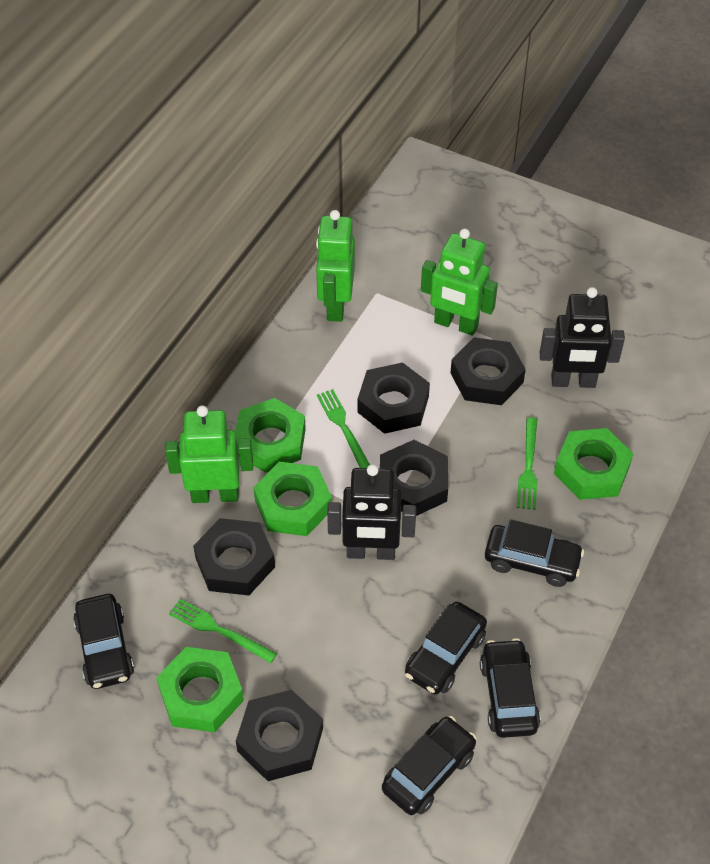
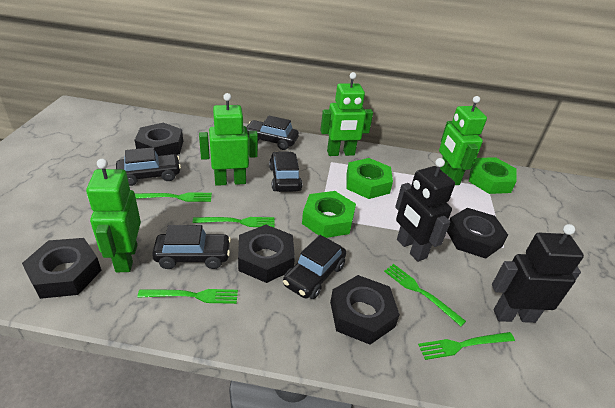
green fork: 3 -> 5
green nut: 4 -> 3
green robot: 3 -> 4

